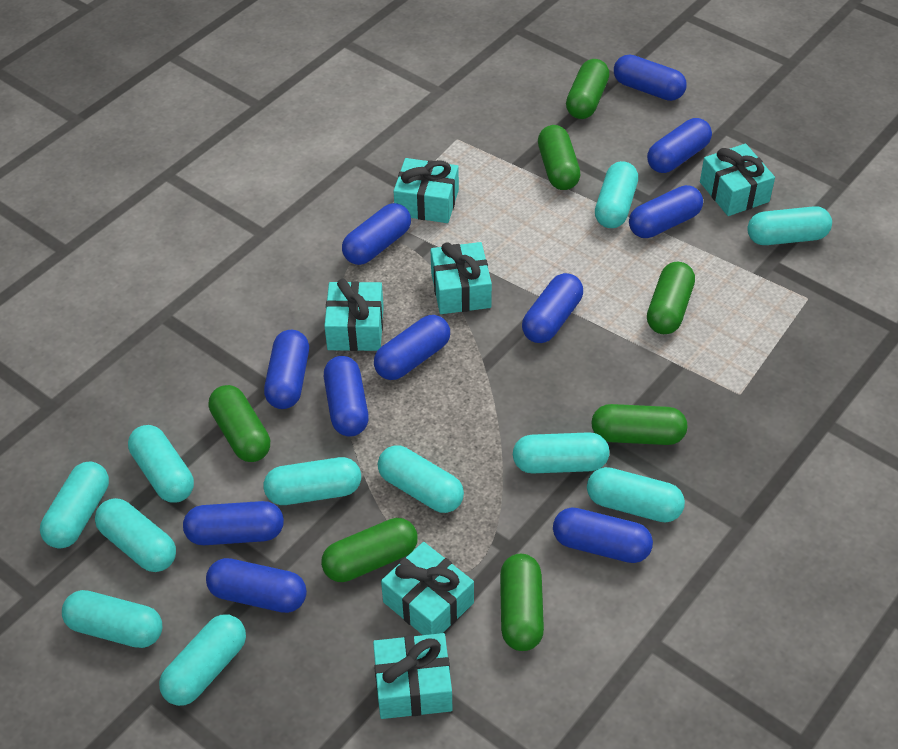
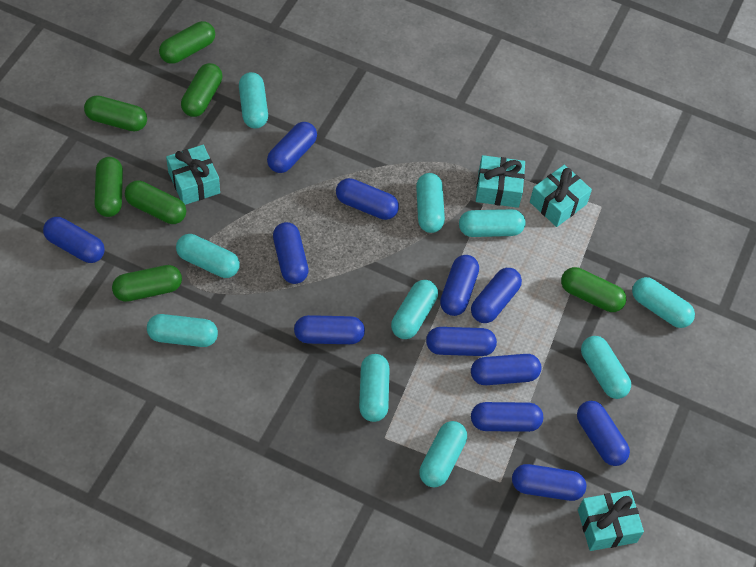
blue capsule: 11 -> 12
turquoise capsule: 11 -> 10
turquoise gift: 6 -> 4

